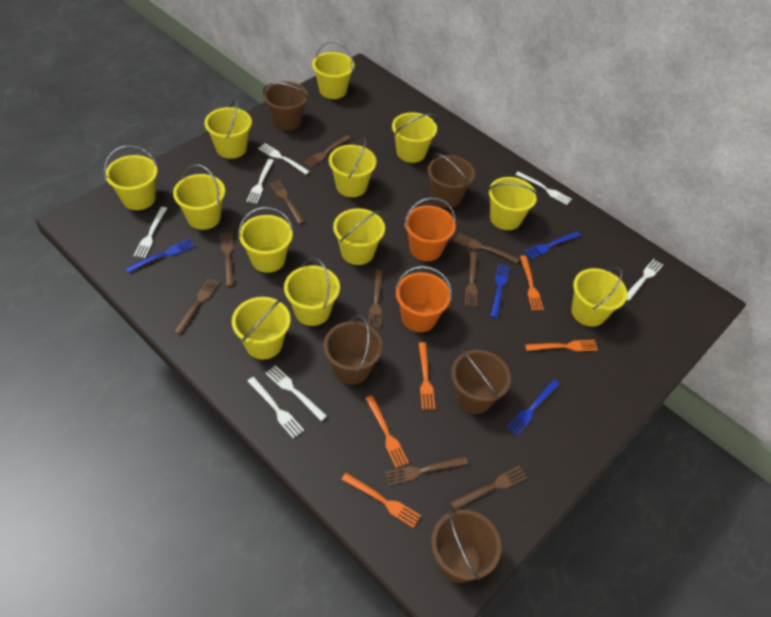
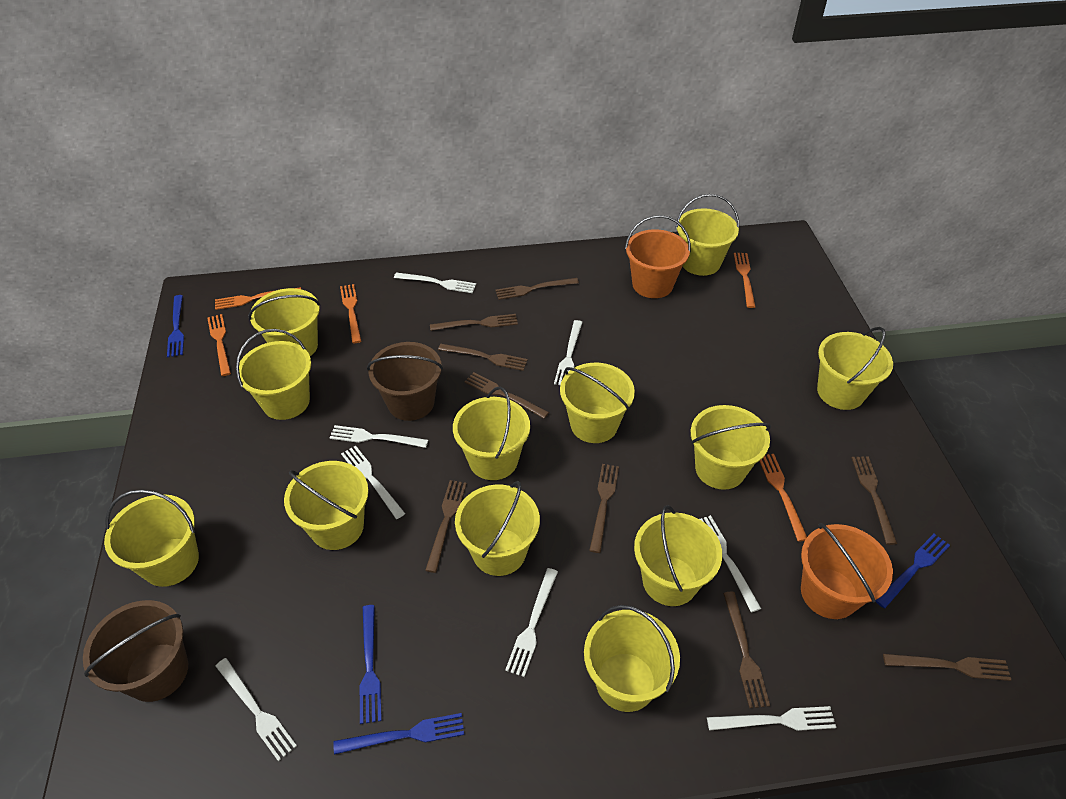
brown bucket: 5 -> 2
white fork: 7 -> 8

